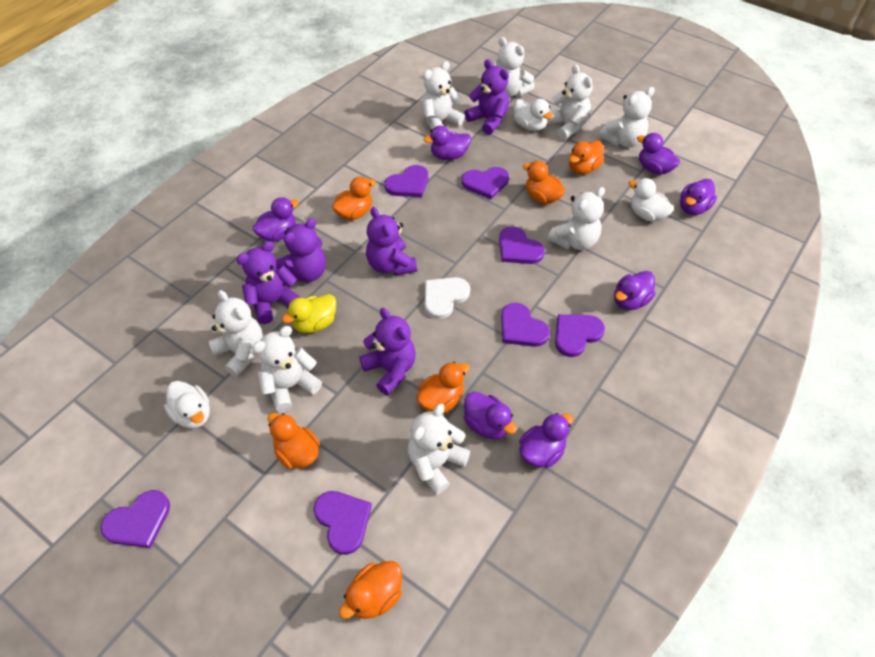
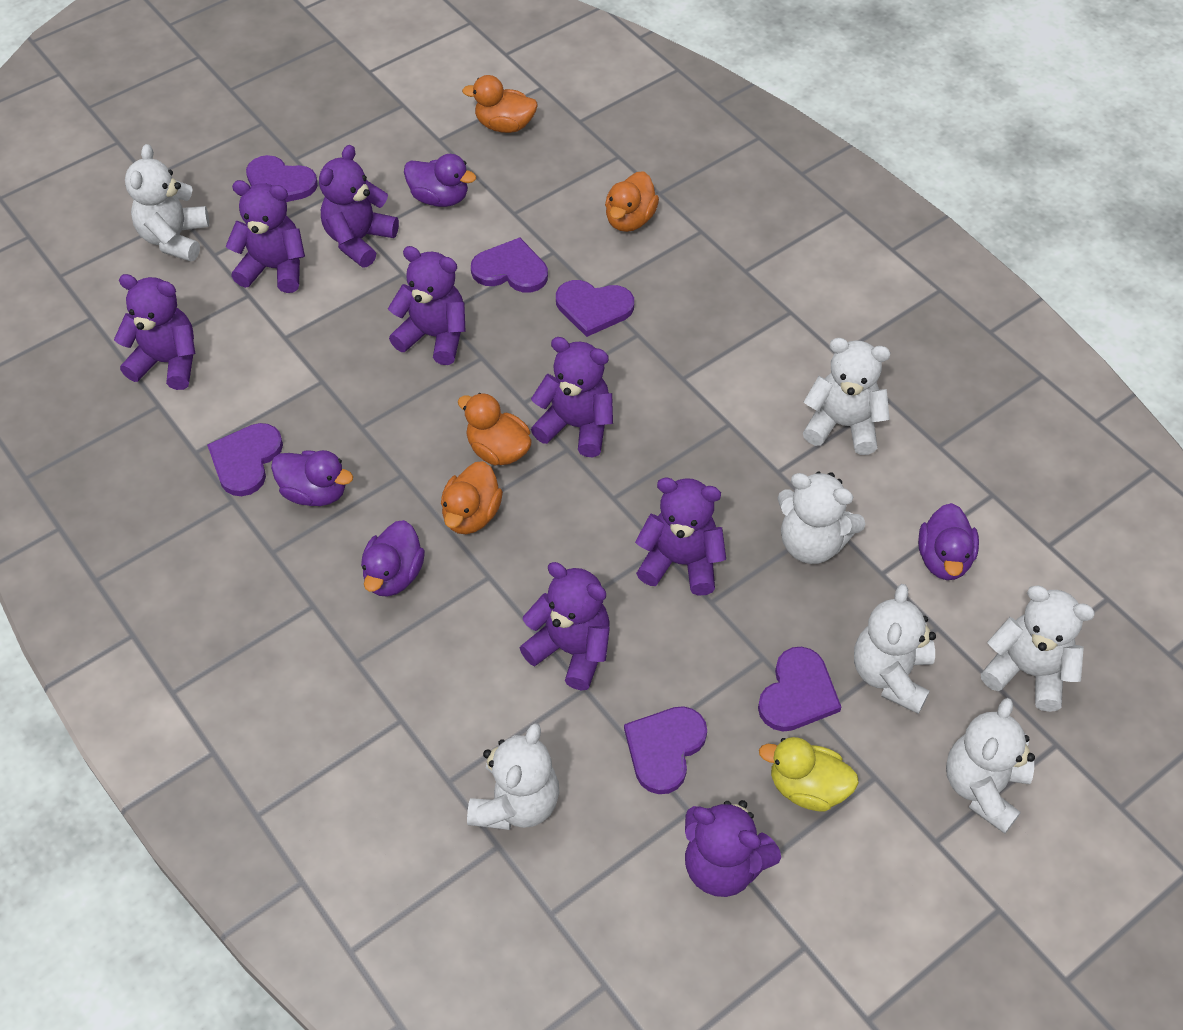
orange duck: 6 -> 4
purple duck: 7 -> 4
purple heart: 7 -> 6
purple teddy bear: 5 -> 8
white duck: 3 -> 0
white heart: 1 -> 0
white teddy bear: 8 -> 7

